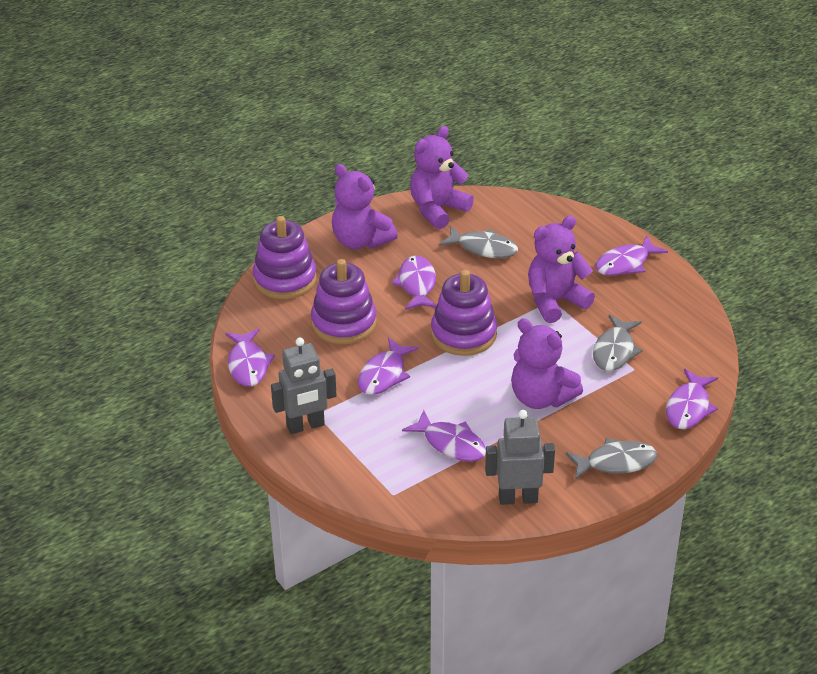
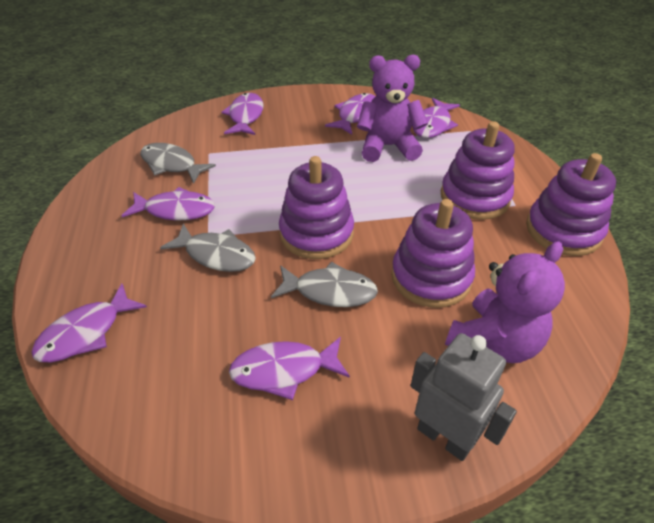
grey robot: 2 -> 1
purple stacking toy: 3 -> 4
purple teddy bear: 4 -> 2

